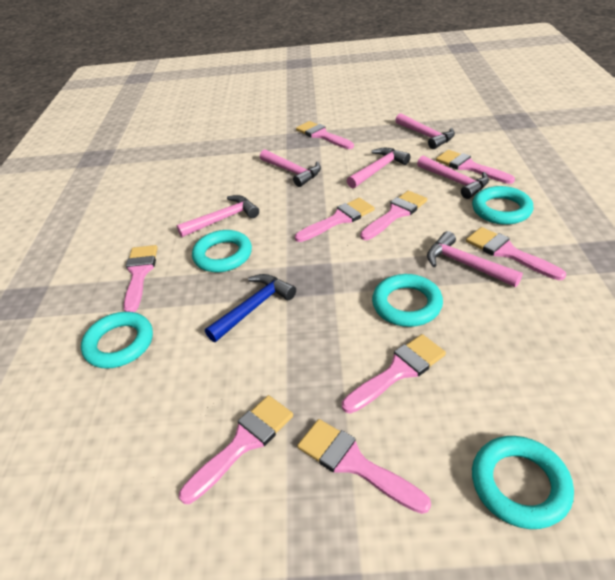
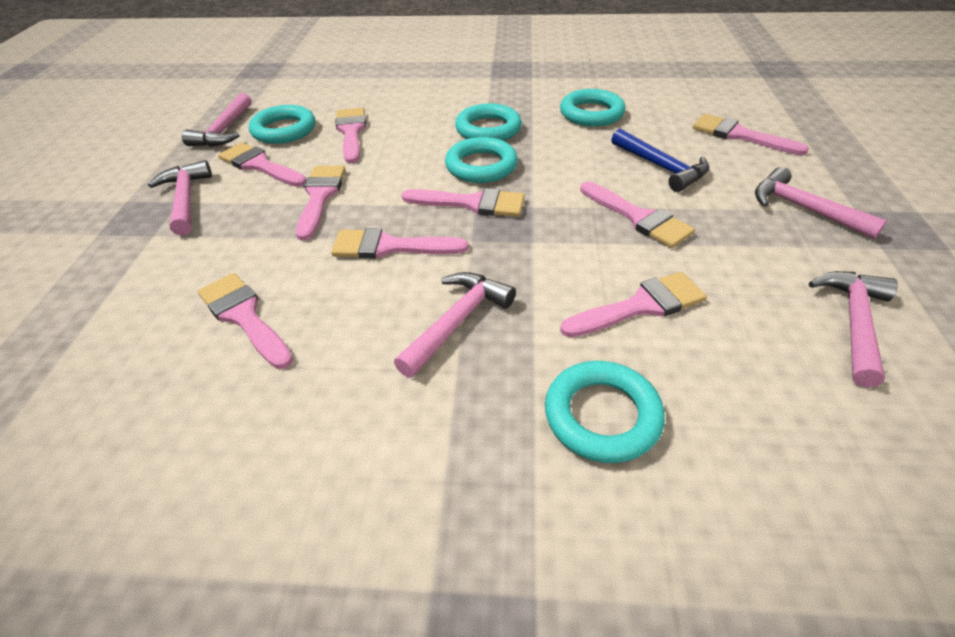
pink hammer: 6 -> 5

